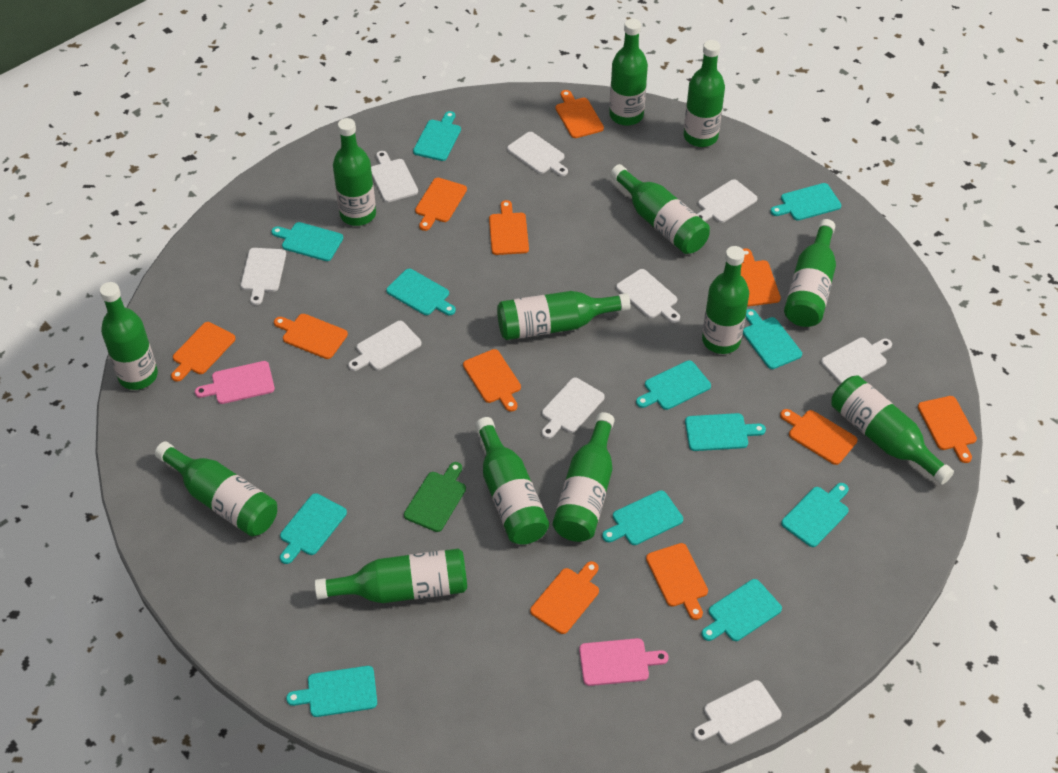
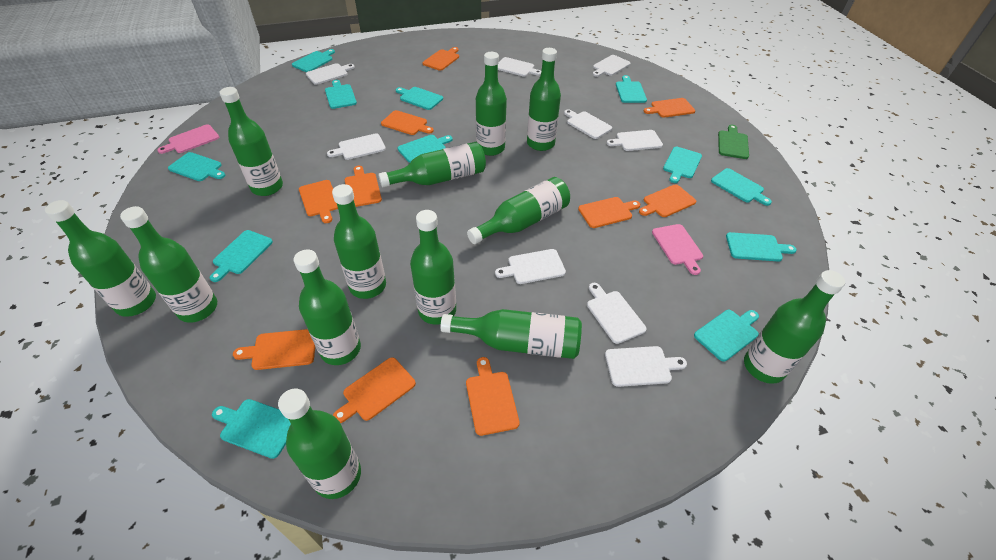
orange cutting board: 11 -> 10

